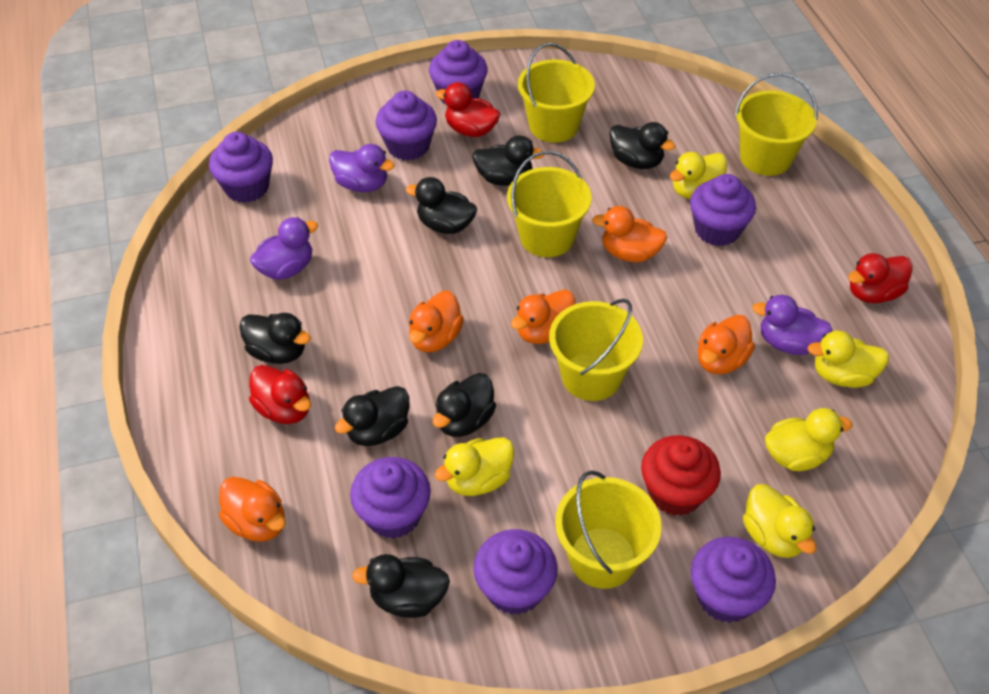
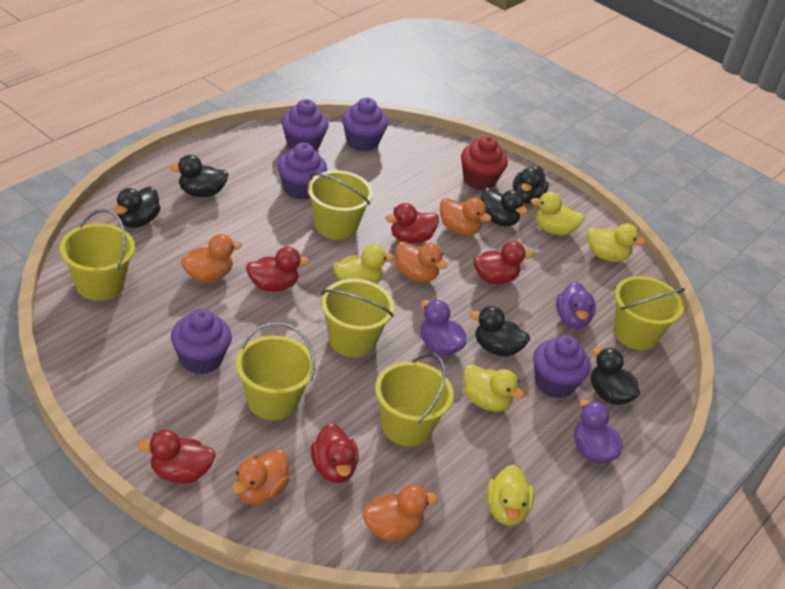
black duck: 7 -> 6
purple cupcake: 7 -> 5
red duck: 3 -> 5
yellow bucket: 5 -> 6

